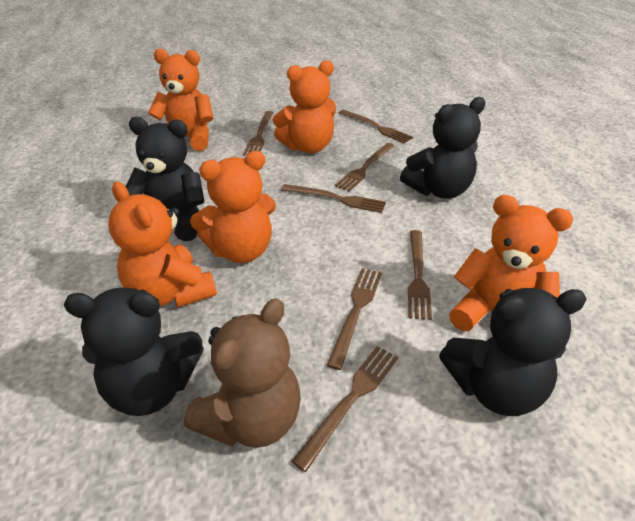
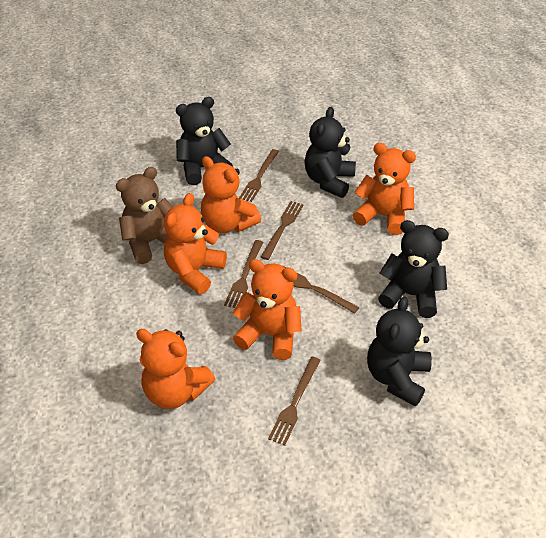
brown fork: 7 -> 5

